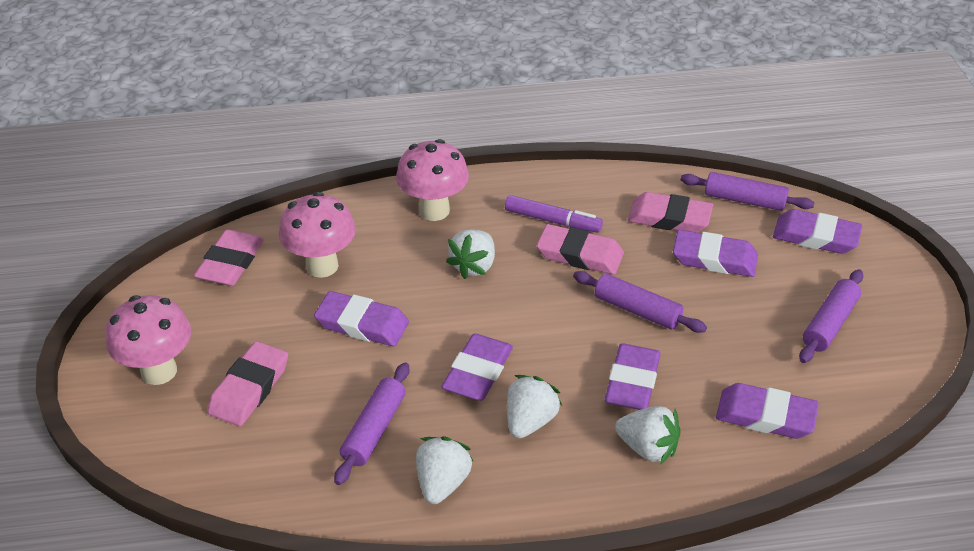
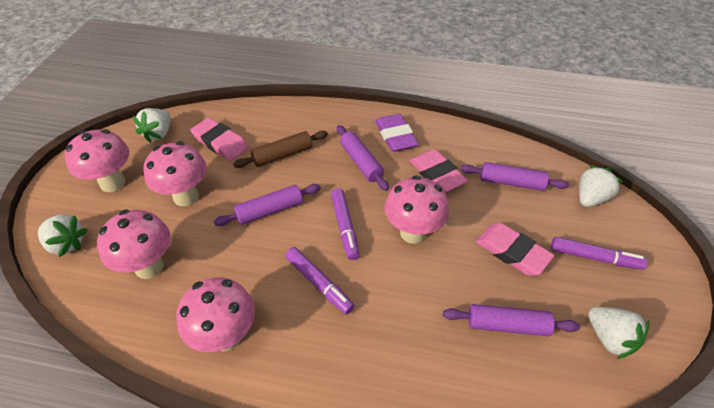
brown rolling pin: 0 -> 1
pink eraser: 4 -> 3
pink mushroom: 3 -> 5
purple eraser: 6 -> 1
purple marker: 1 -> 3

